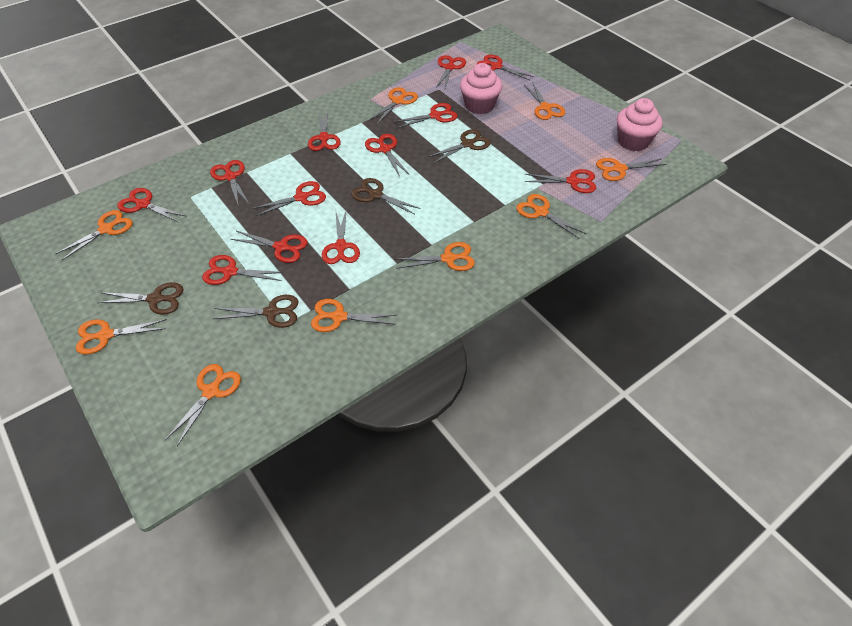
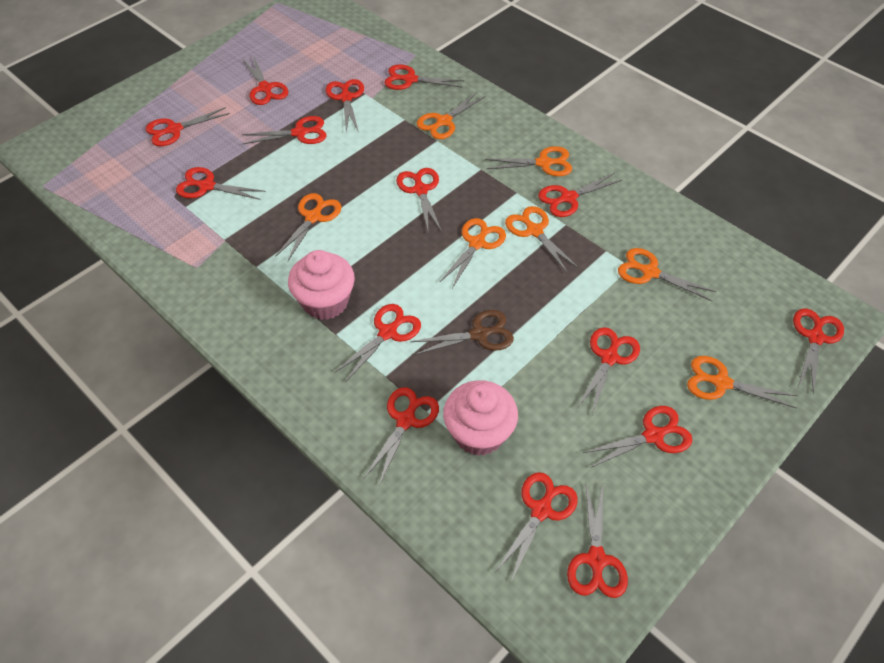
brown scissors: 4 -> 1
orange scissors: 9 -> 7
red scissors: 12 -> 15

